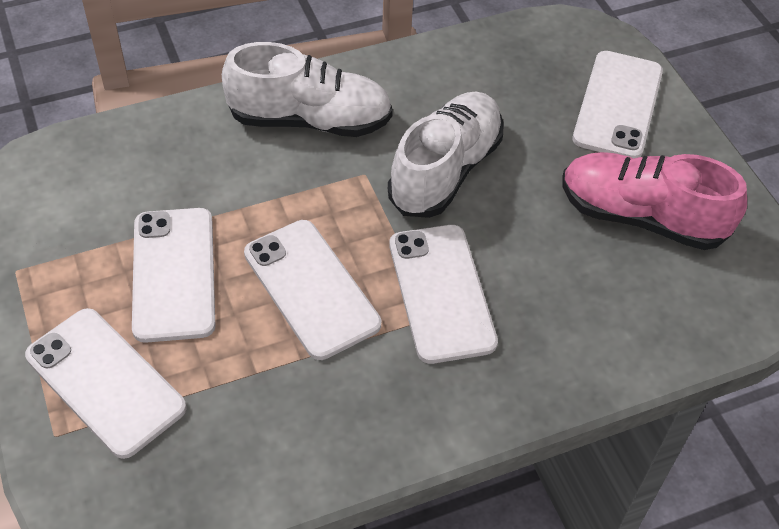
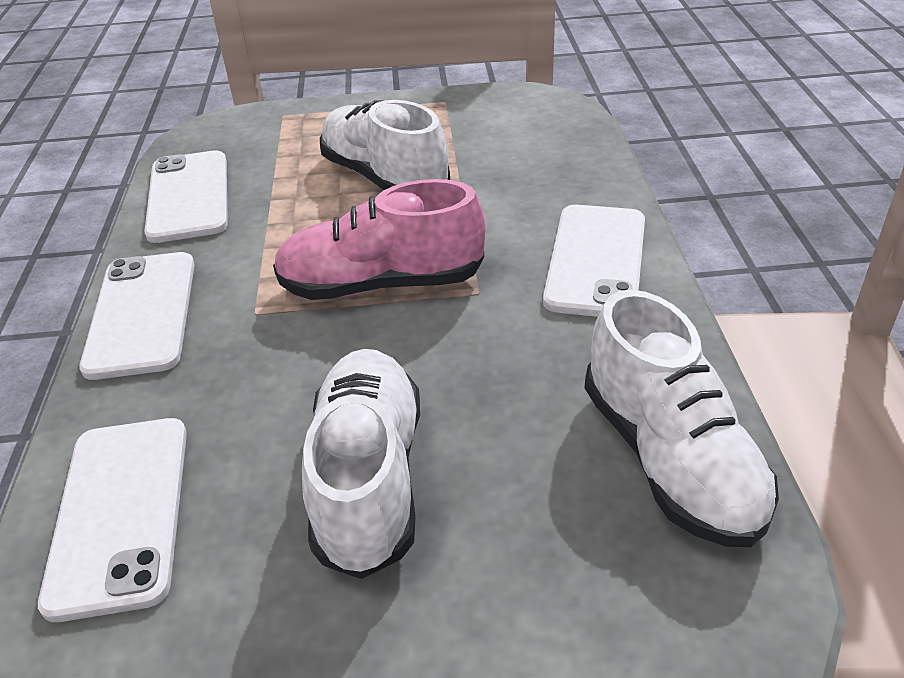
white phone: 5 -> 4
white shoe: 2 -> 3

